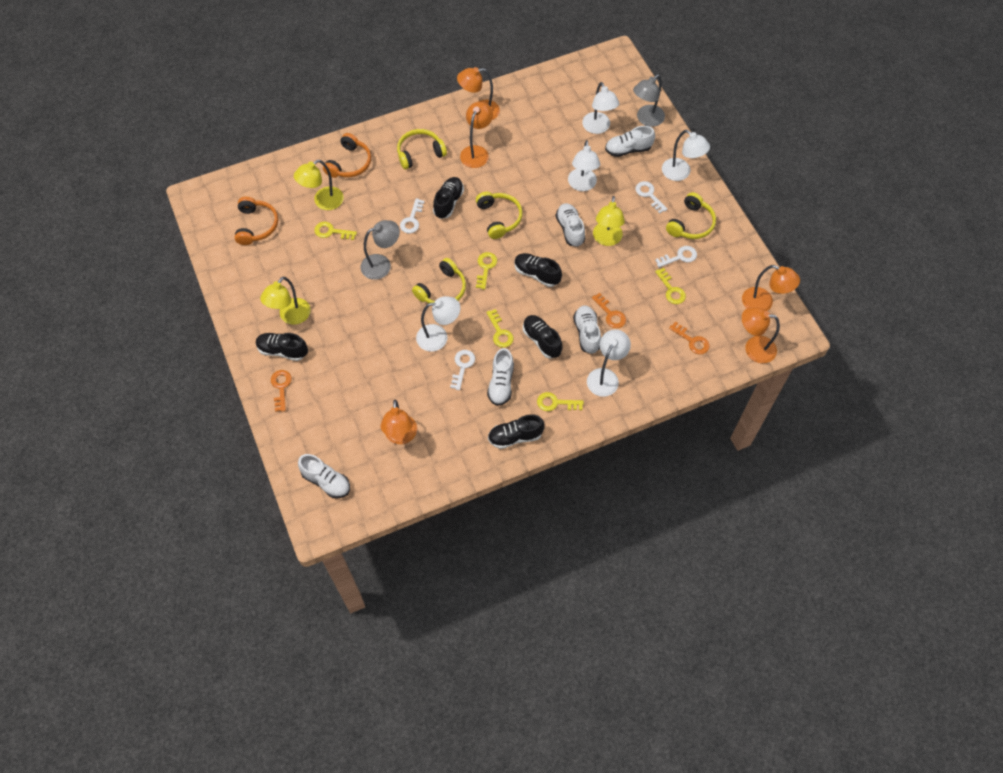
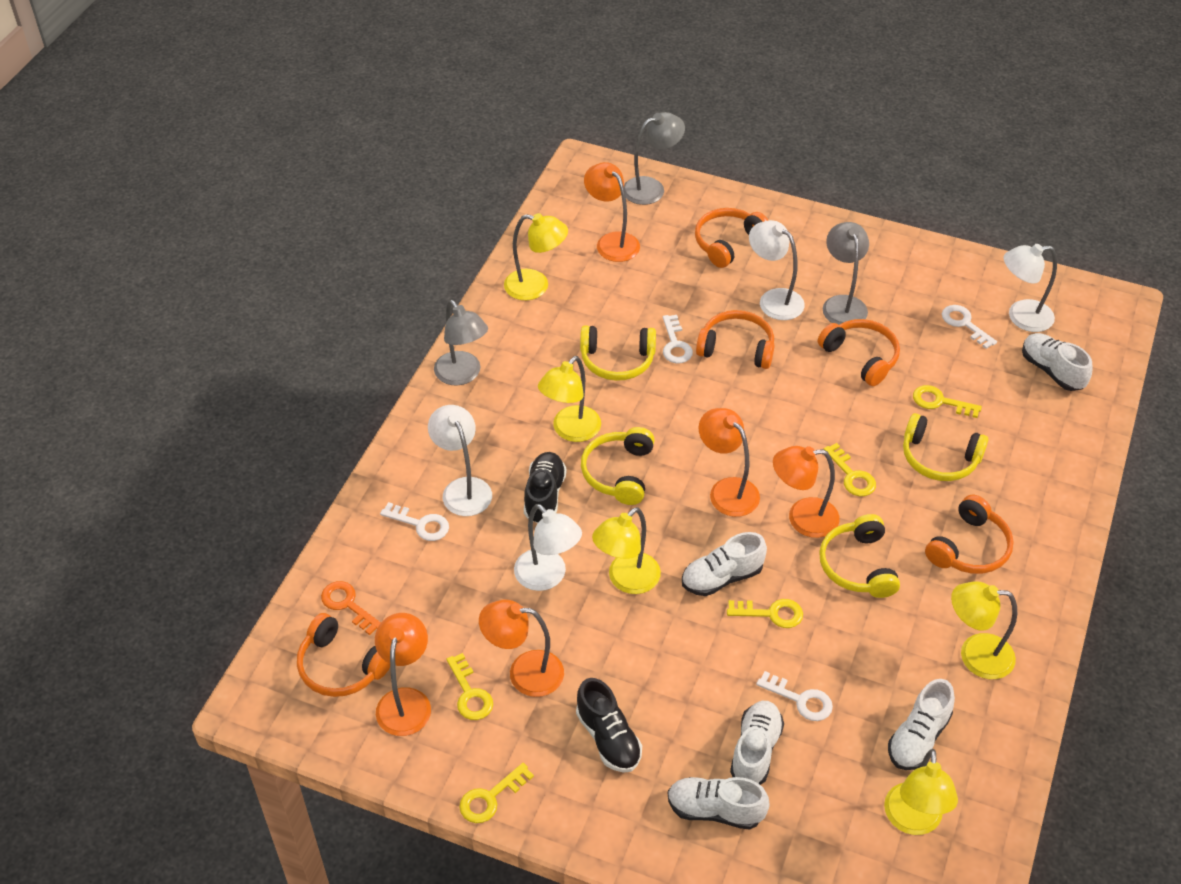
black shoe: 5 -> 2
grey lamp: 2 -> 3
orange headphones: 2 -> 5
orange key: 3 -> 1
white lamp: 5 -> 4
yellow lamp: 3 -> 5

